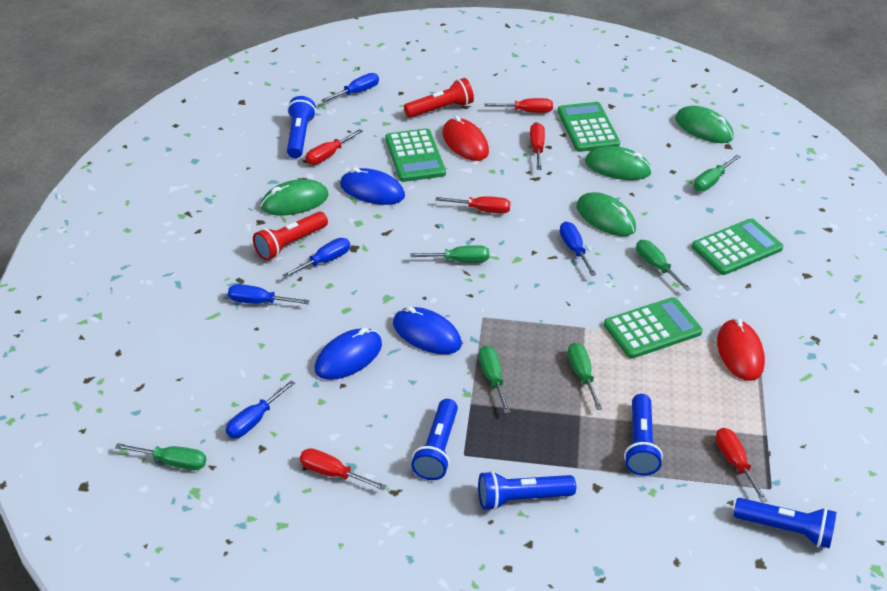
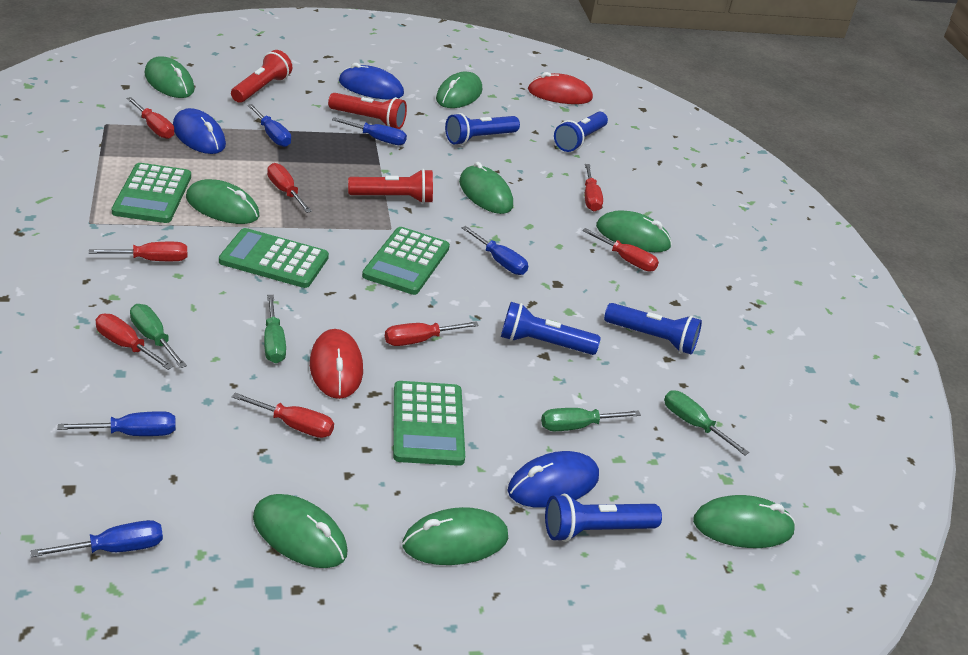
green mouse: 4 -> 8
green screwdriver: 6 -> 4
red flashlight: 2 -> 3
red screwdriver: 6 -> 8

